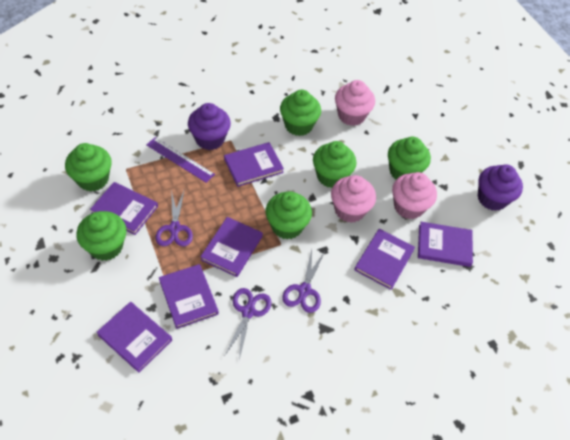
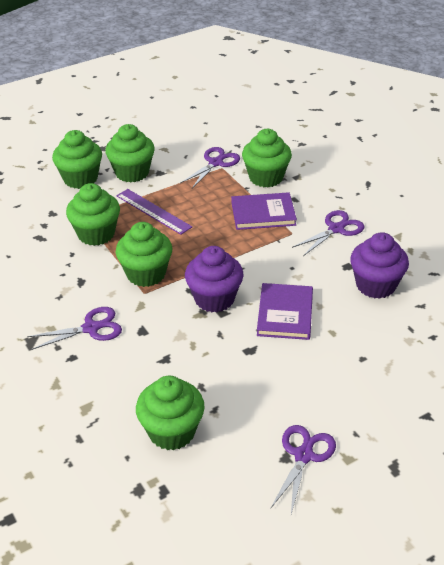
pink cupcake: 3 -> 0
purple book: 7 -> 2
purple scissors: 3 -> 4

